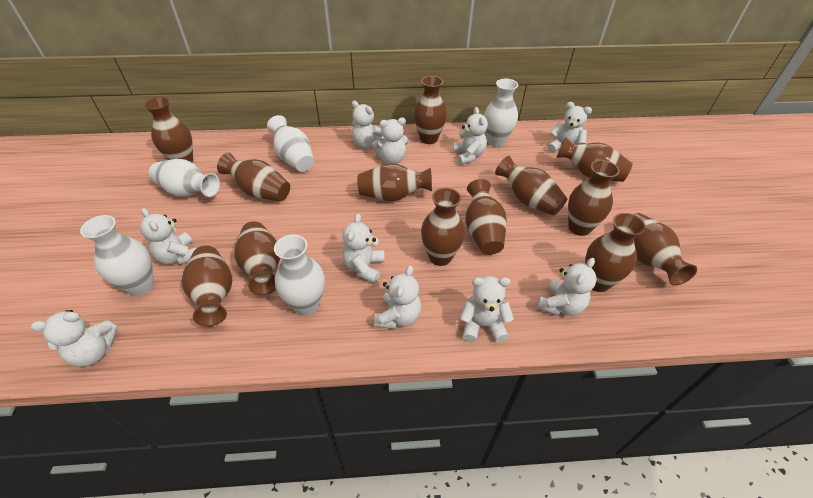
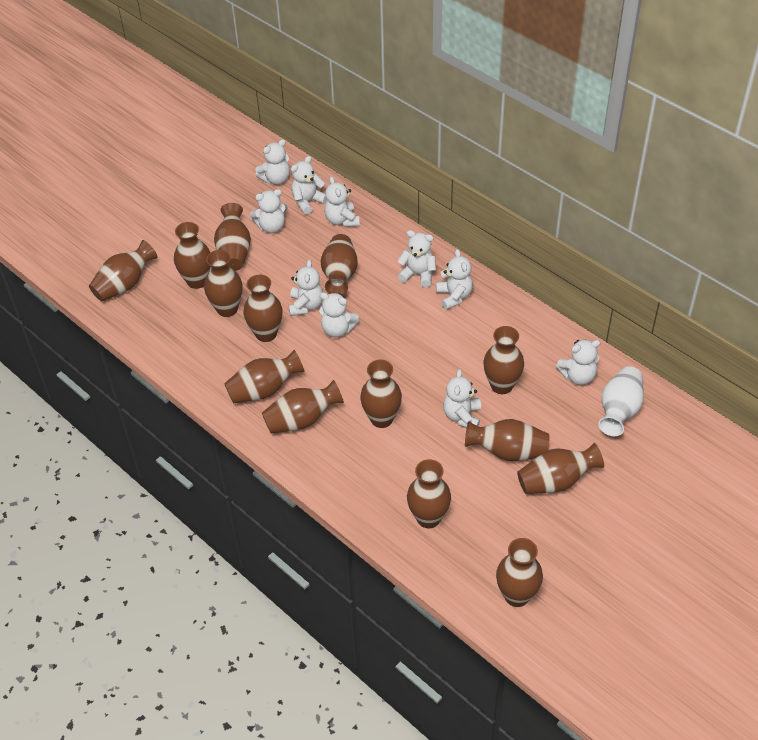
brown vase: 13 -> 14
white vase: 5 -> 1

